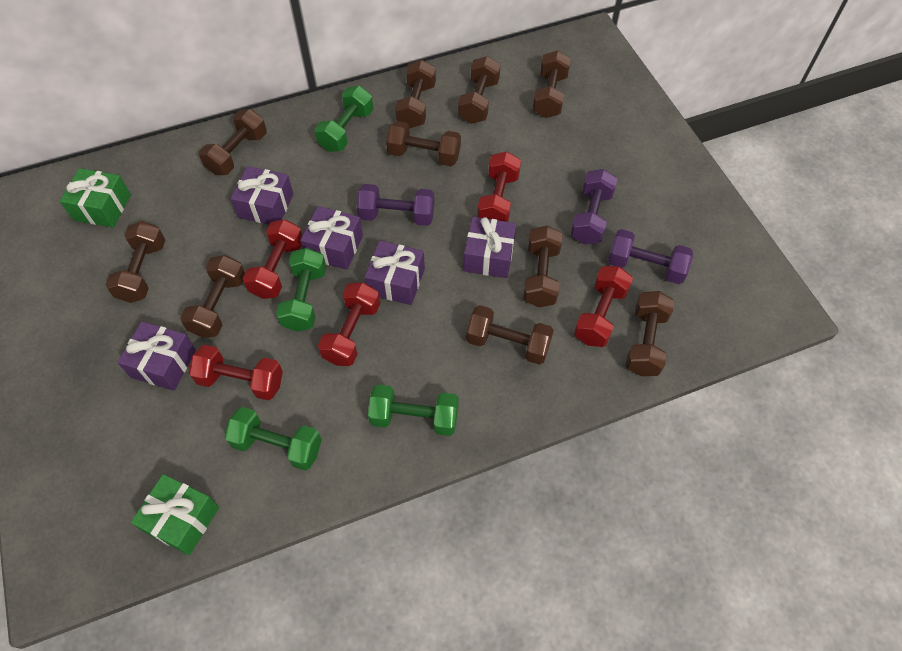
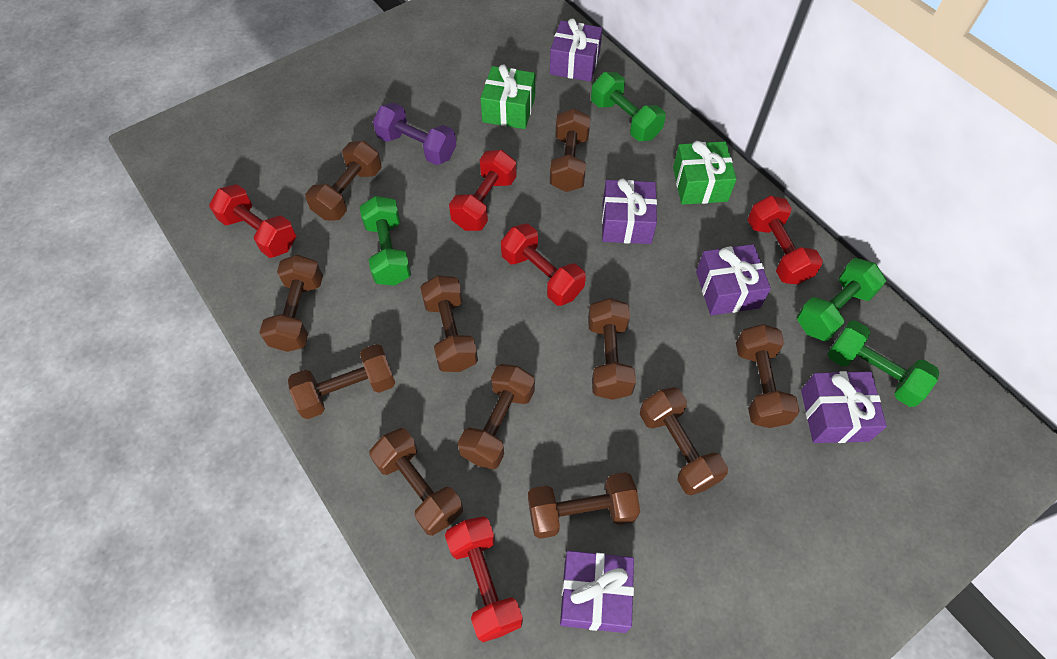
brown dumbbell: 10 -> 11
purple dumbbell: 3 -> 1

